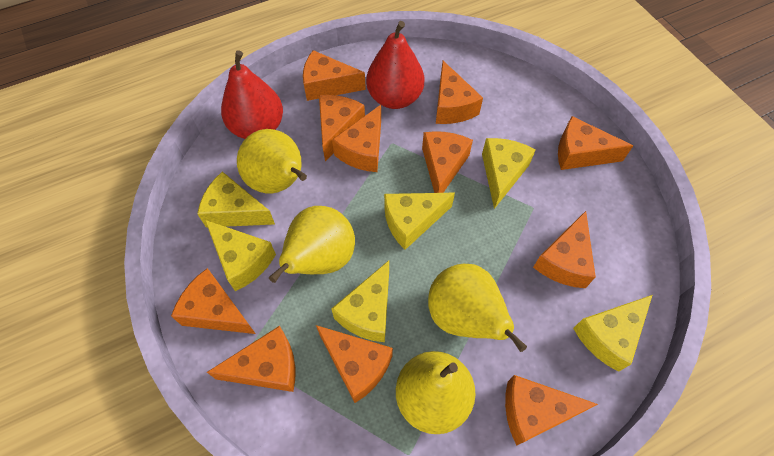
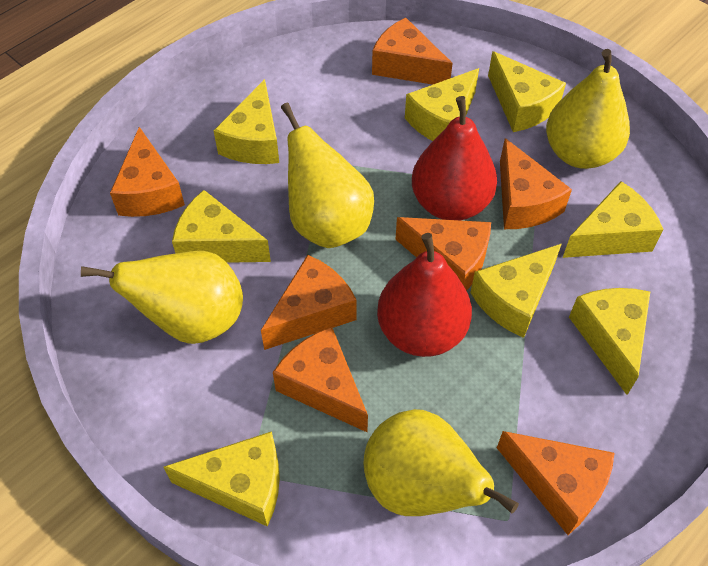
orange cheese: 11 -> 7
yellow cheese: 6 -> 8

